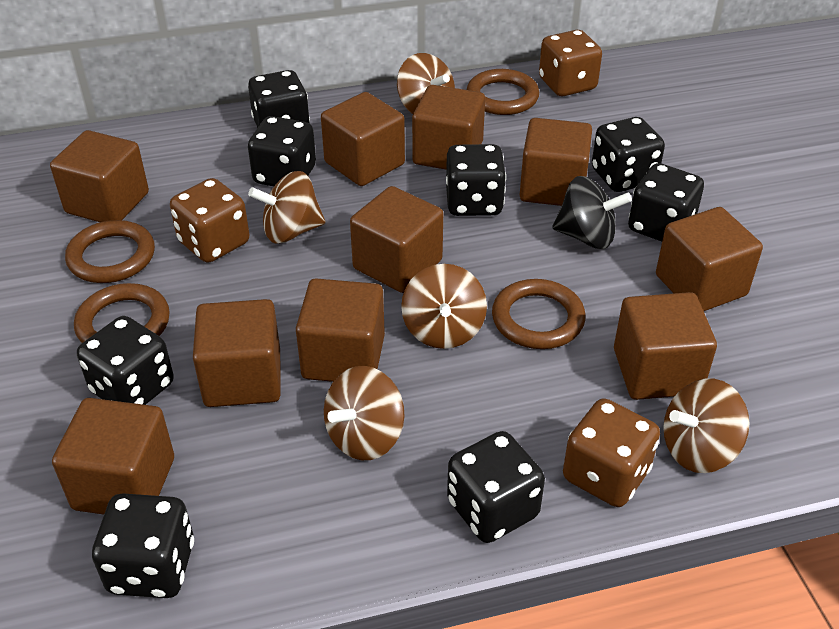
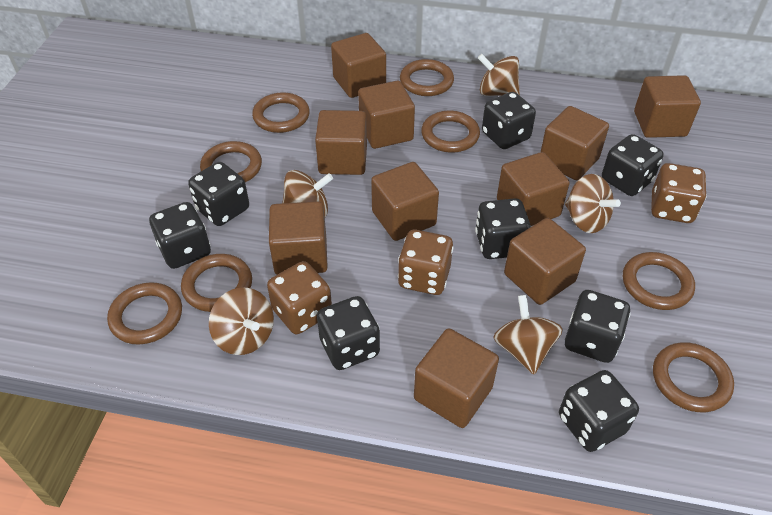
black spinning top: 1 -> 0
brown ring: 4 -> 8

